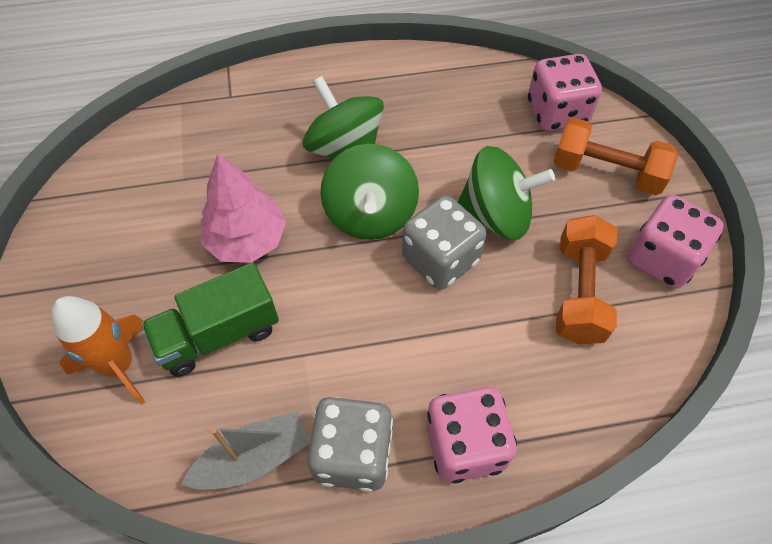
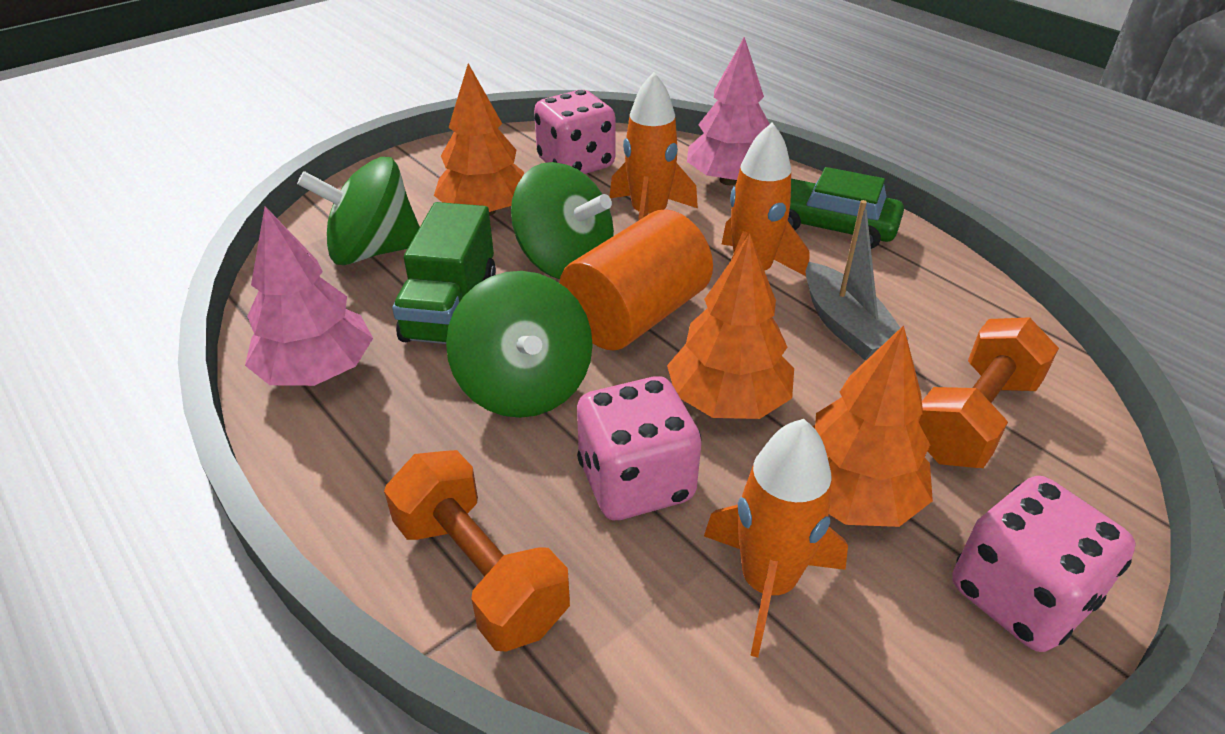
green car: 0 -> 1
grey dice: 2 -> 0
orange cylinder: 0 -> 1
orange rocket: 1 -> 3
orange tree: 0 -> 3
pink tree: 1 -> 2

